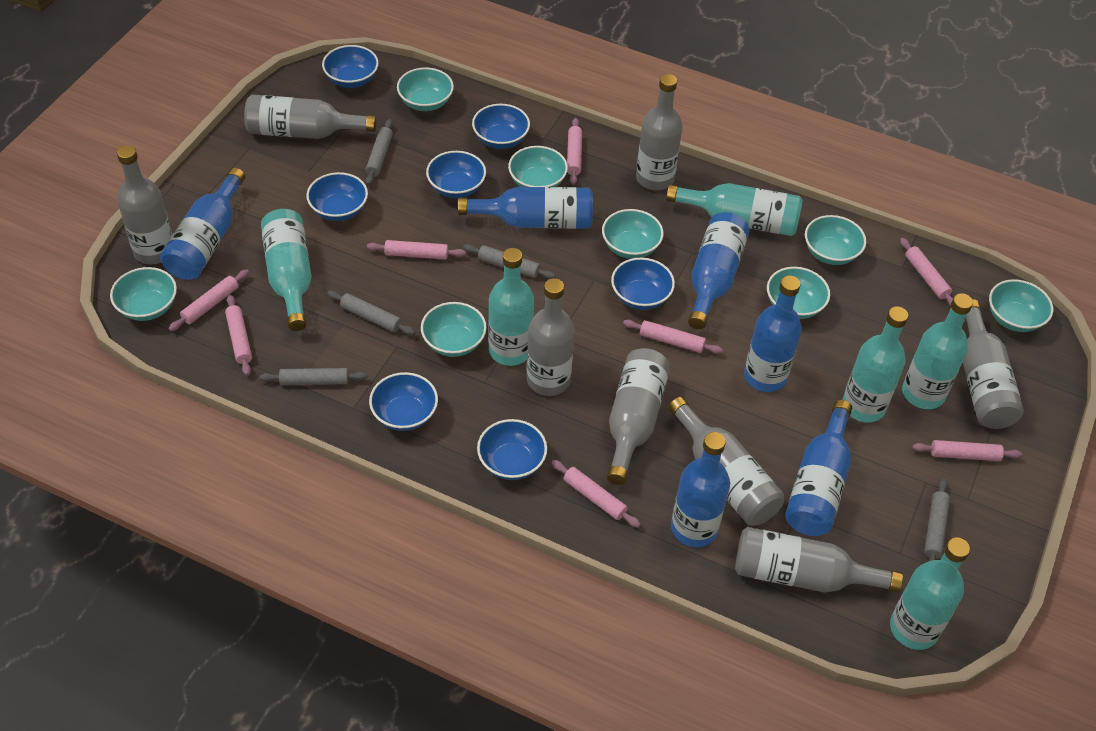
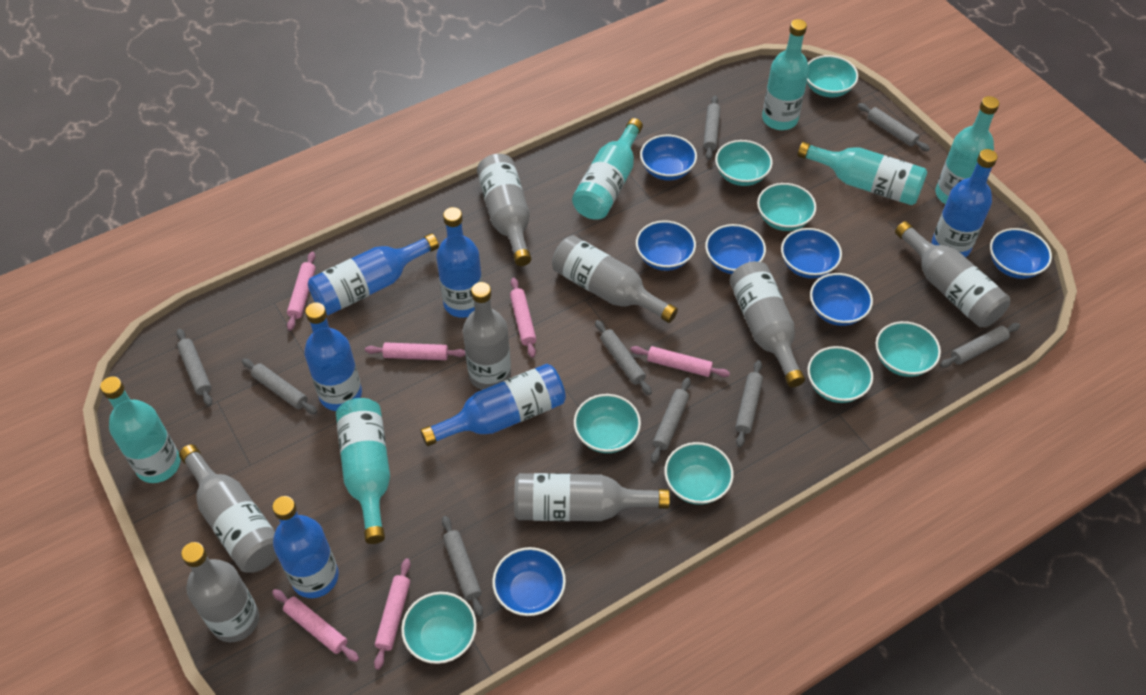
grey rolling pin: 5 -> 9
pink rolling pin: 8 -> 6

